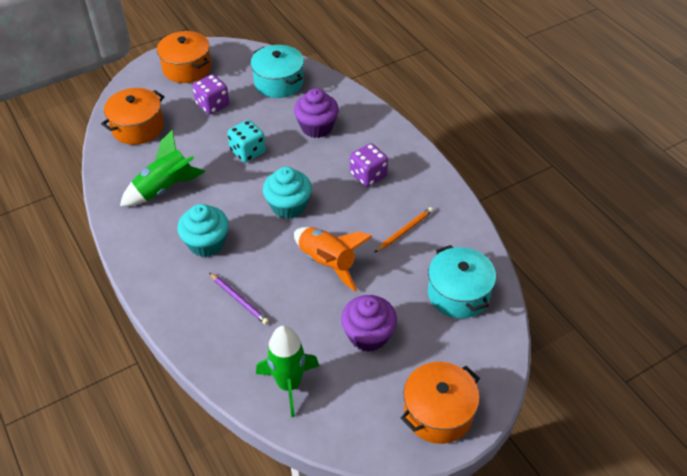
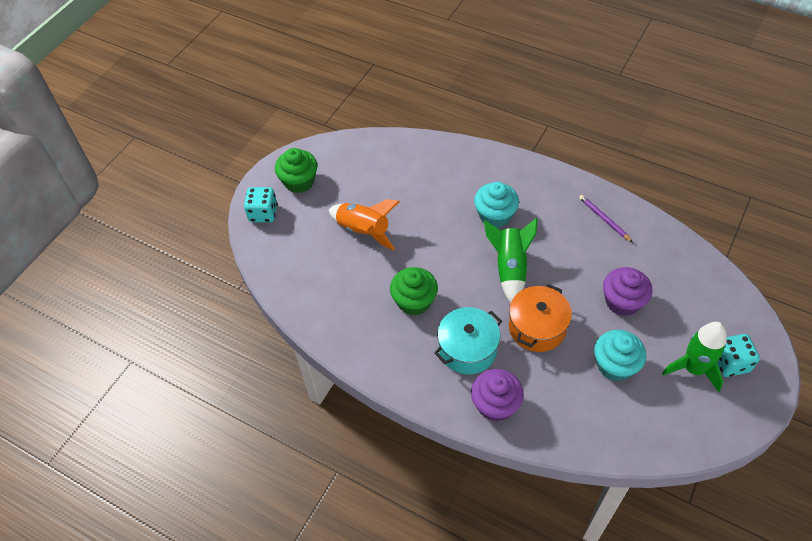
green cupcake: 0 -> 2
orange pencil: 1 -> 0
orange pot: 3 -> 1
purple dice: 2 -> 0
turquoise dice: 1 -> 2
turquoise pot: 2 -> 1

